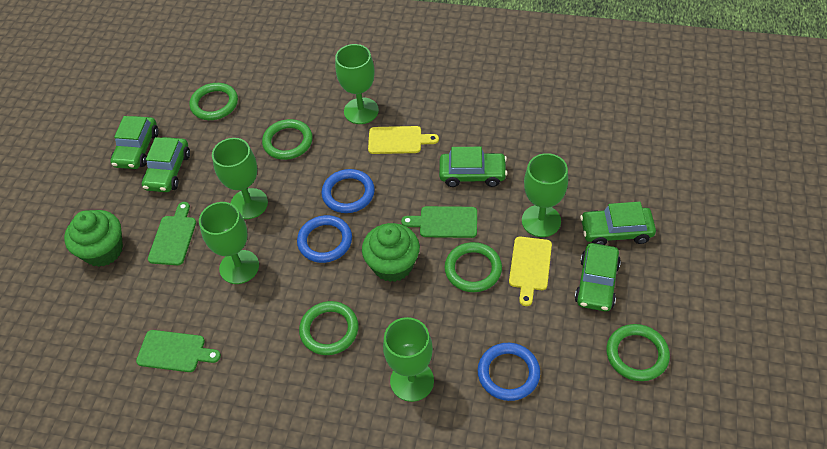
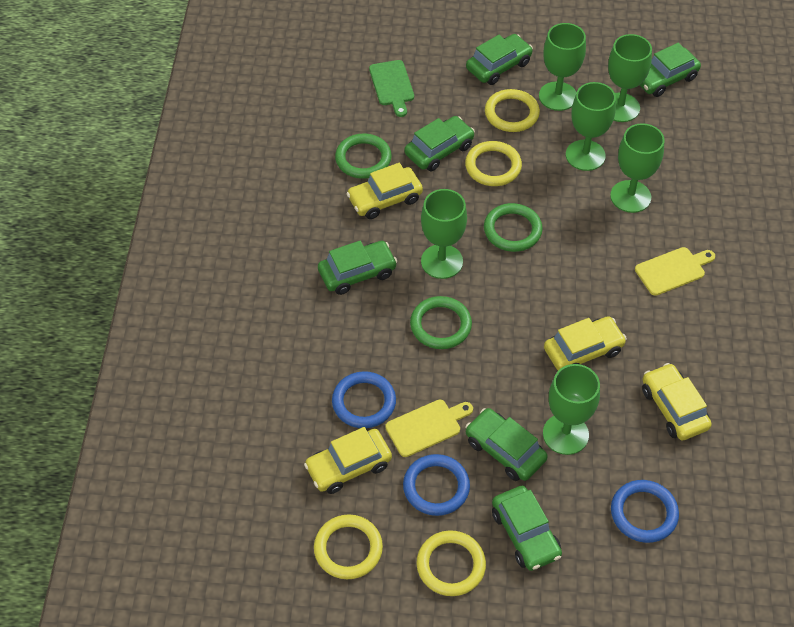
green car: 5 -> 6
green cupcake: 2 -> 0
green cutting board: 3 -> 1
green goblet: 5 -> 6
green ring: 5 -> 3
yellow car: 0 -> 4
yellow ring: 0 -> 4

